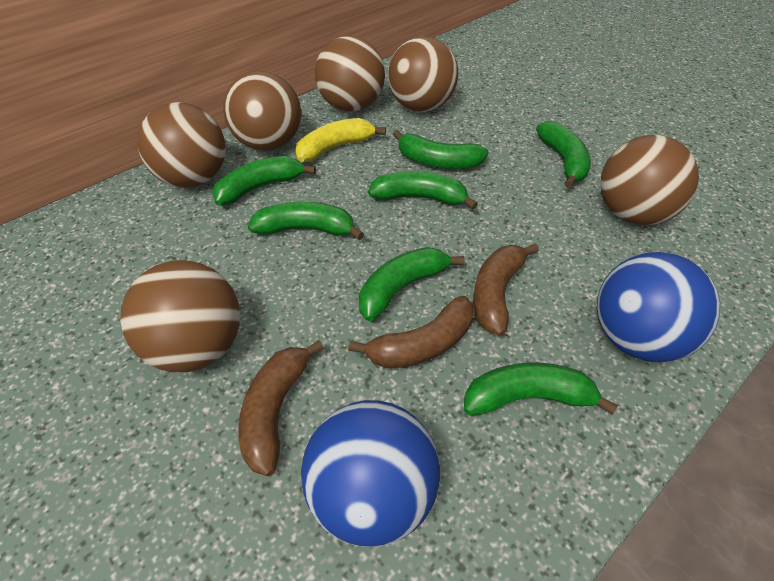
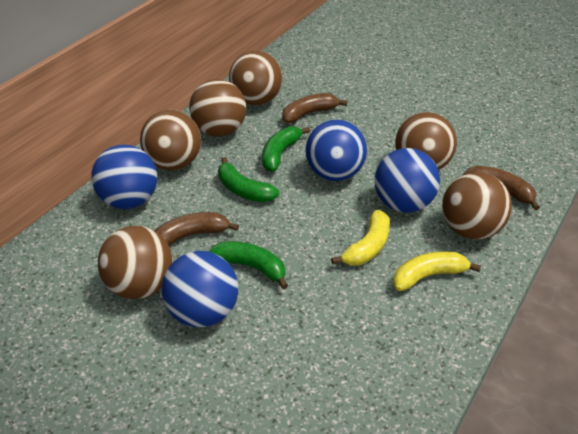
blue ball: 2 -> 4
green banana: 7 -> 3
yellow banana: 1 -> 2

